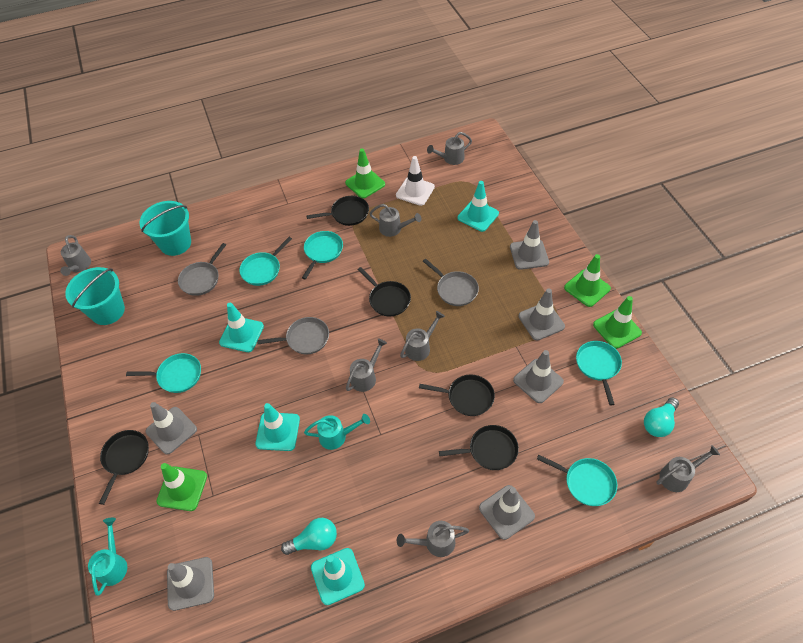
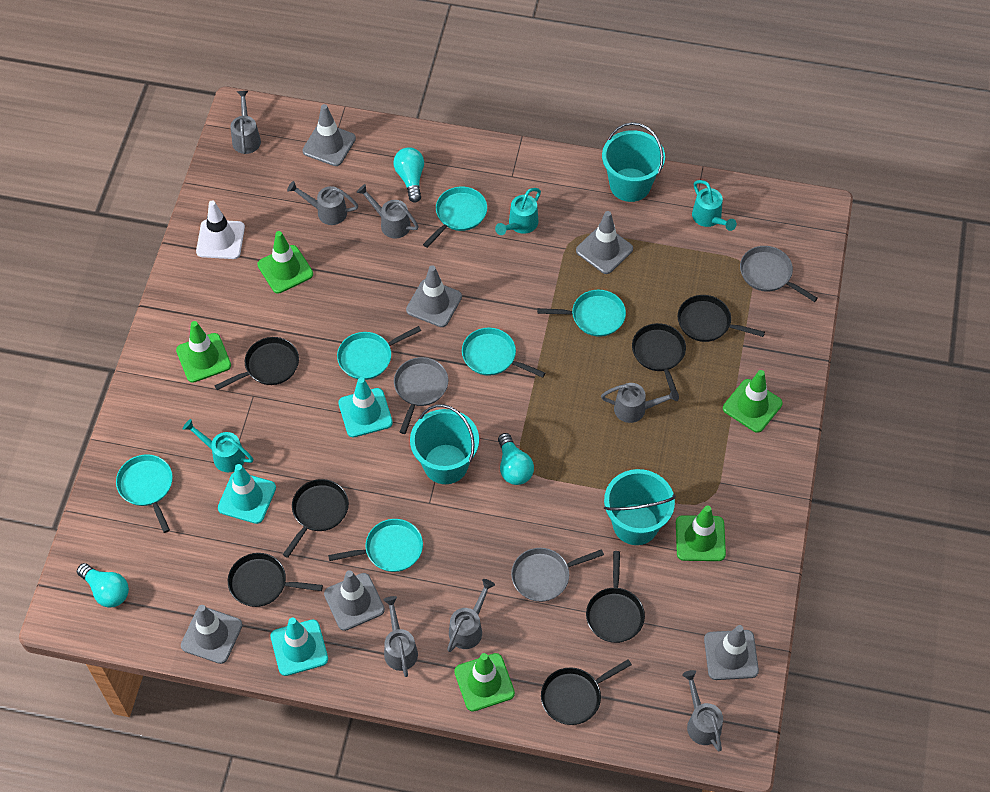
black pan: 5 -> 7
green traffic cone: 4 -> 5
turquoise bucket: 2 -> 3
turquoise light bulb: 2 -> 3
turquoise pan: 5 -> 6
turquoise traffic cone: 4 -> 3
turquoise watering can: 2 -> 3

